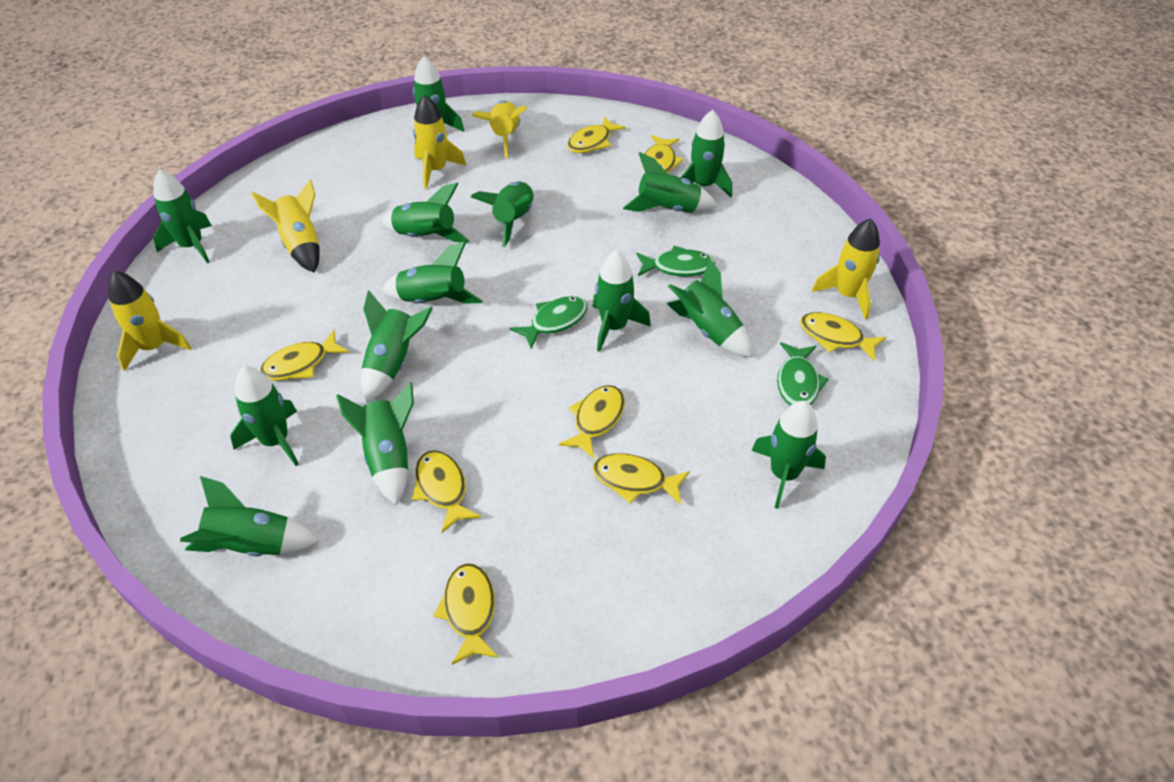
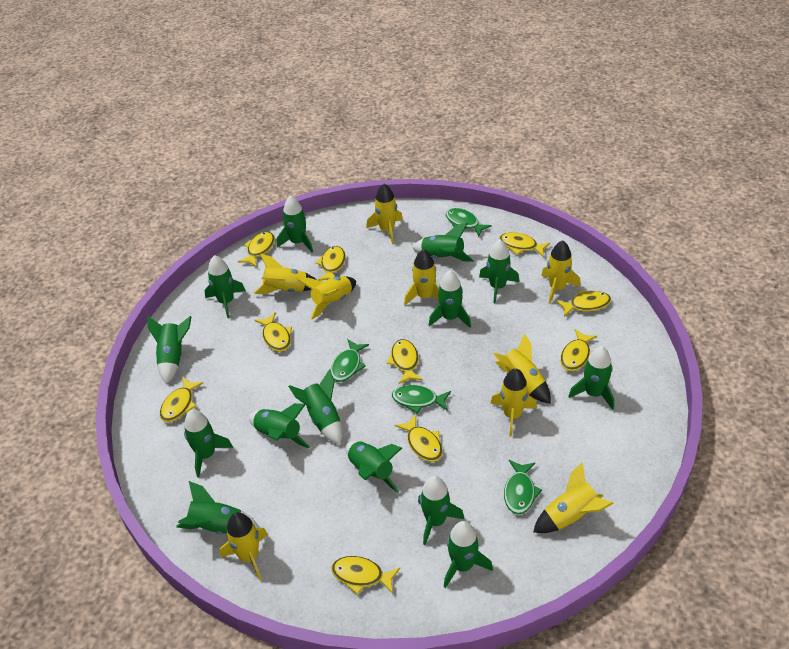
green fish: 3 -> 4
yellow fish: 8 -> 10
yellow rocket: 5 -> 9

